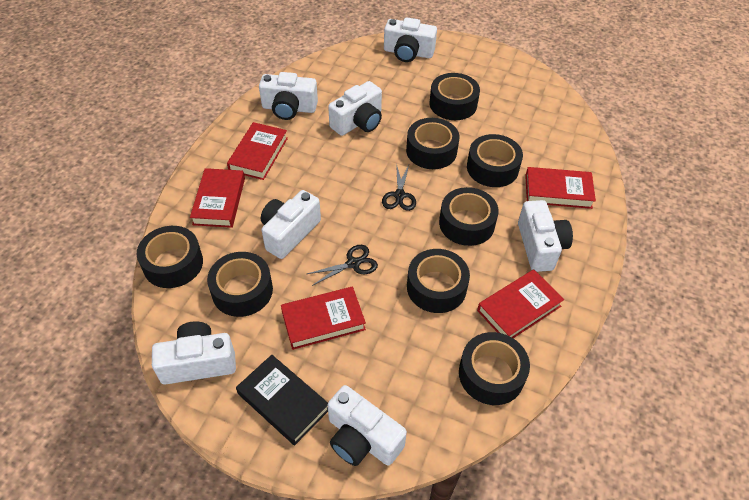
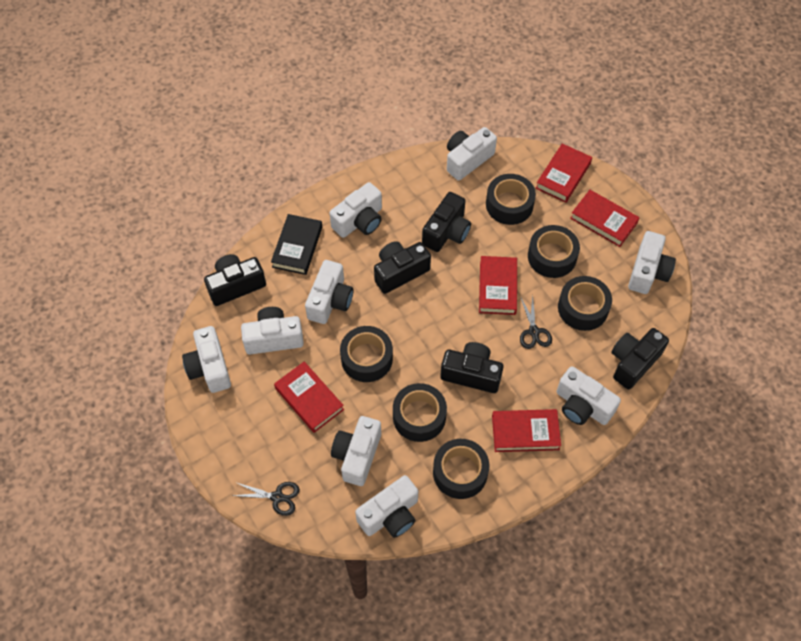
black camera: 0 -> 5
black tape: 8 -> 6
white camera: 7 -> 9

